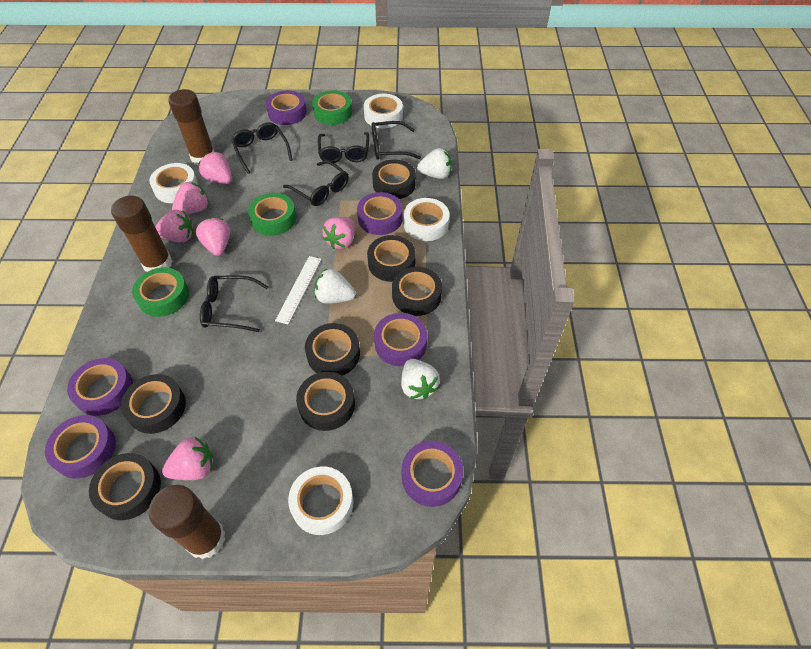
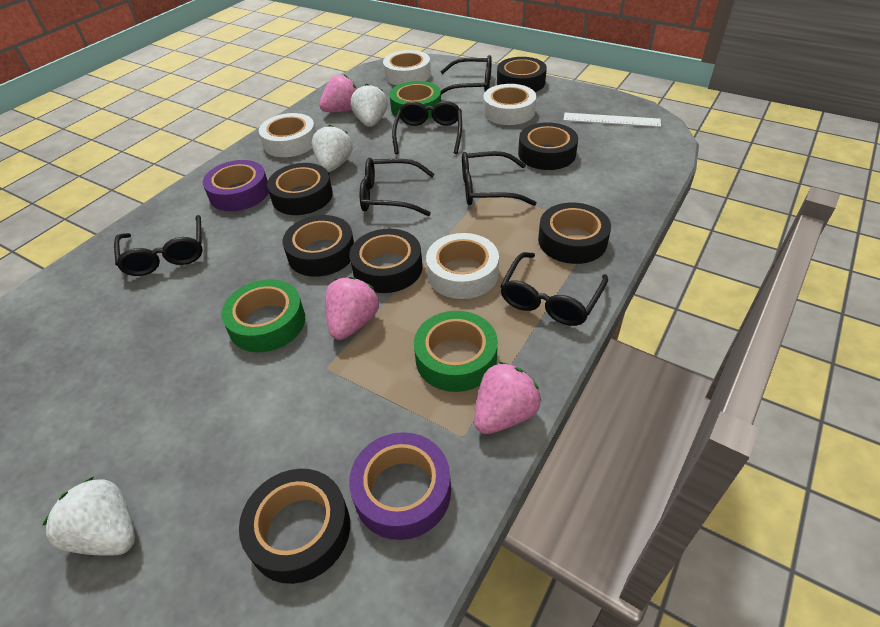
black glasses: 5 -> 6
brown glue stick: 3 -> 0
pink strawberry: 6 -> 3
purple tape: 6 -> 2

